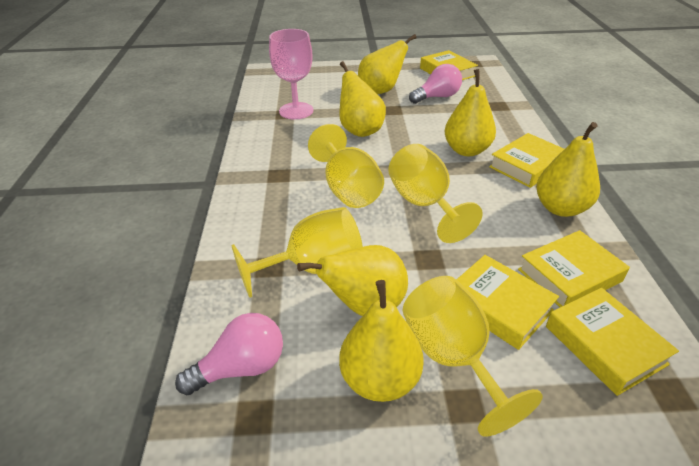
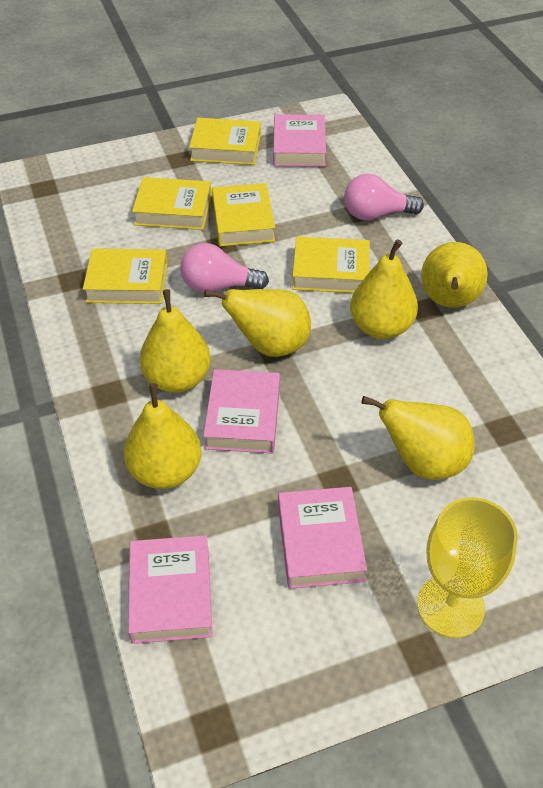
pink book: 0 -> 4
pink goblet: 1 -> 0
yellow goblet: 4 -> 1

